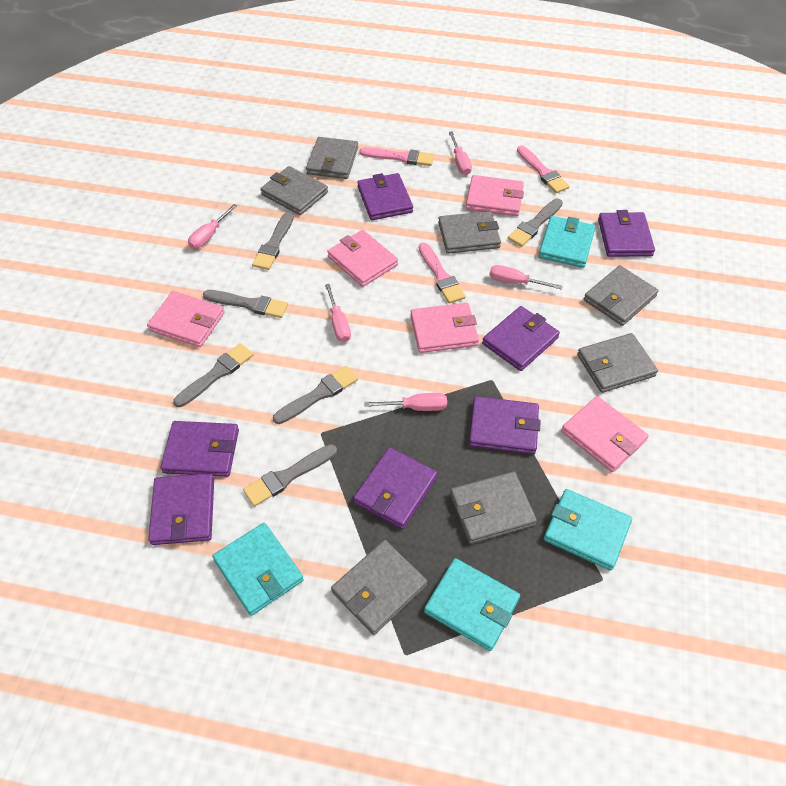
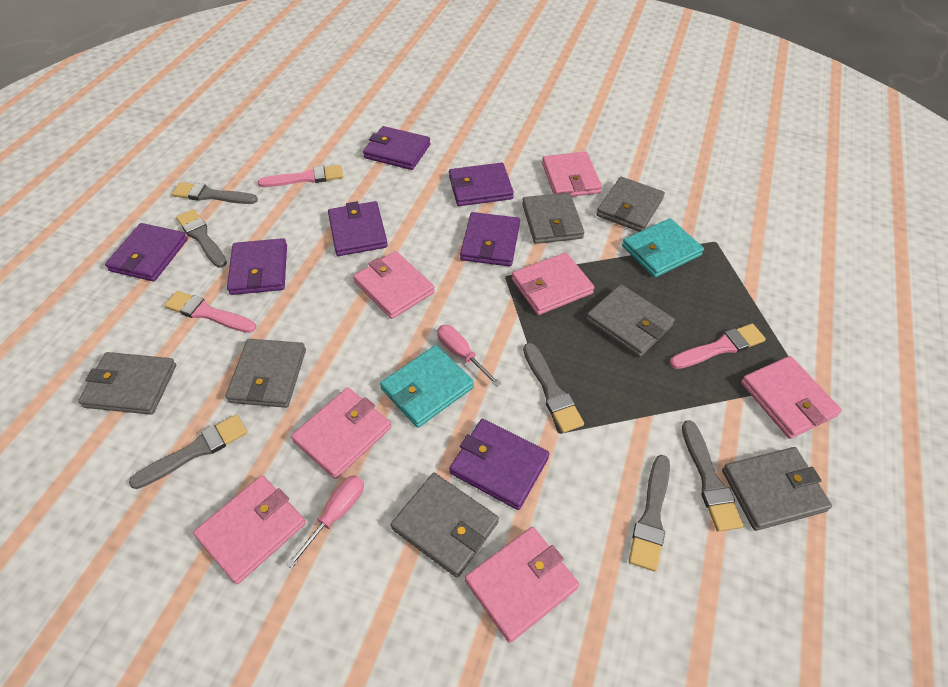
pink screwdriver: 5 -> 2
pink wallet: 5 -> 7
turquoise wallet: 4 -> 2

